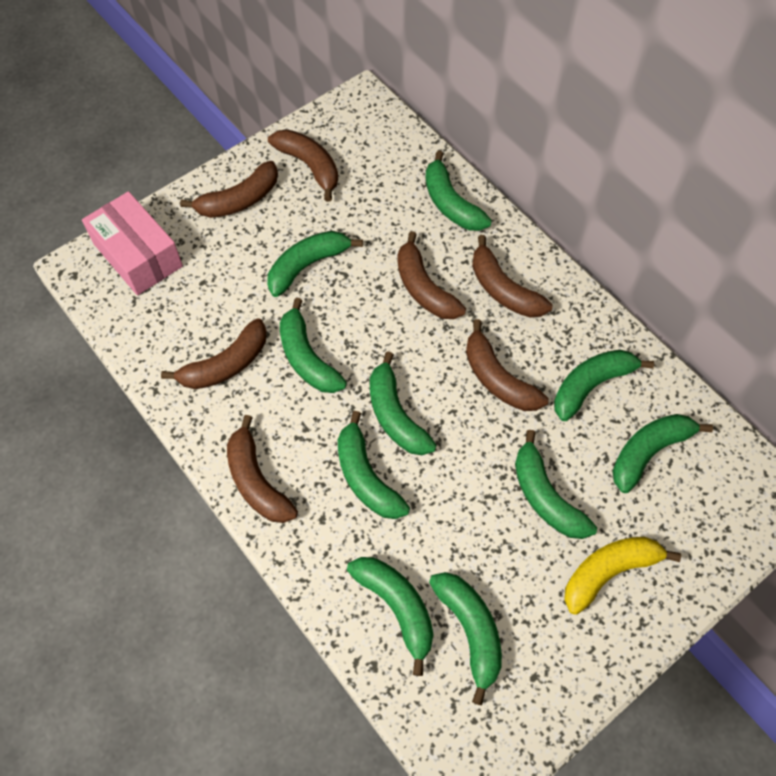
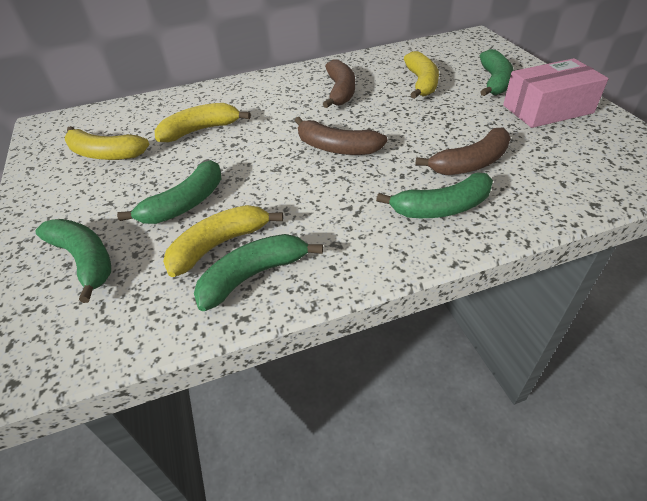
brown banana: 7 -> 3
green banana: 10 -> 5
yellow banana: 1 -> 4

